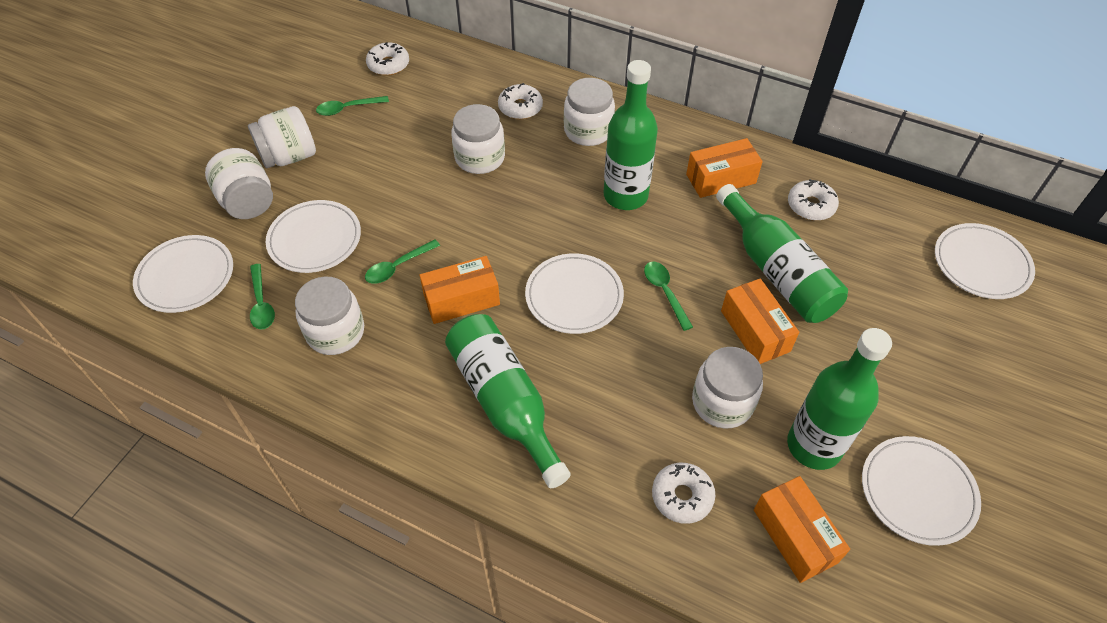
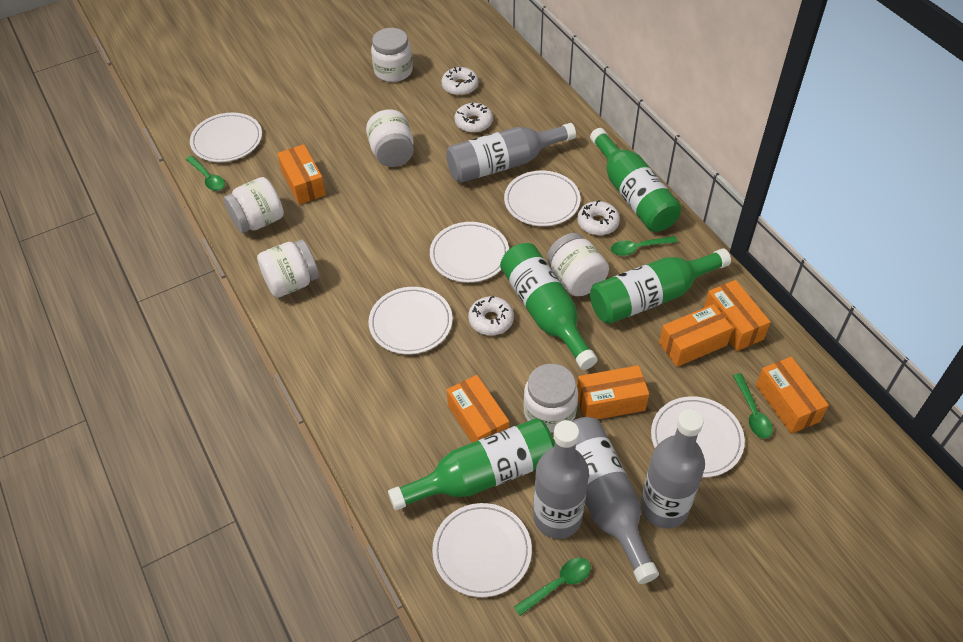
grey bottle: 0 -> 4
orange box: 4 -> 6
white plate: 5 -> 6

